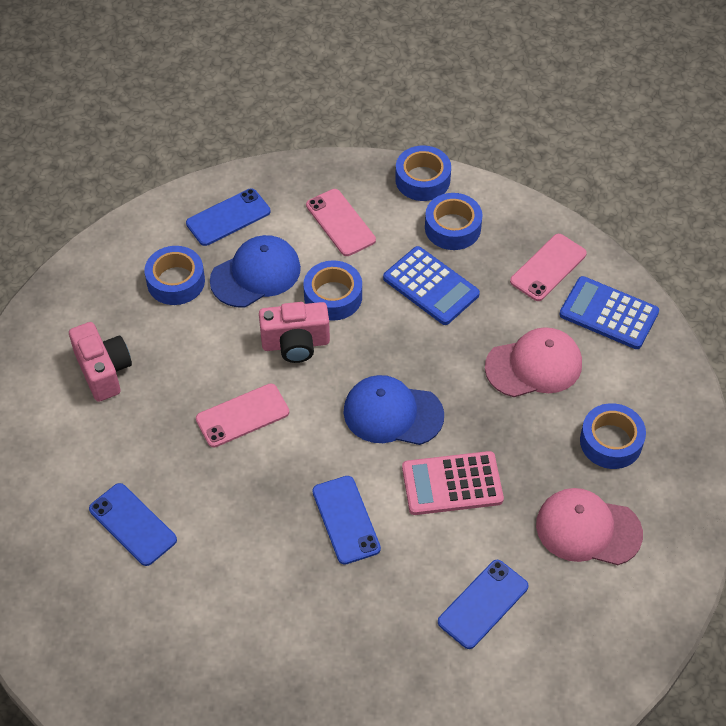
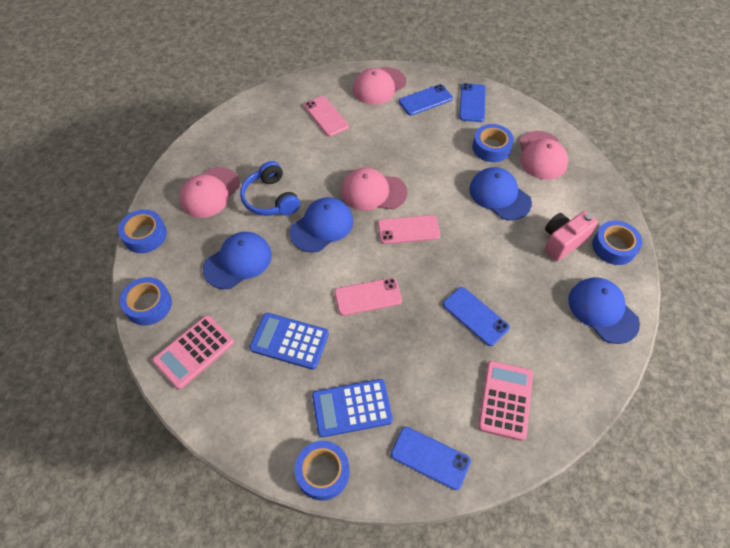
blue cap: 2 -> 4
blue headphones: 0 -> 1
pink calculator: 1 -> 2
pink camera: 2 -> 1
pink cap: 2 -> 4

